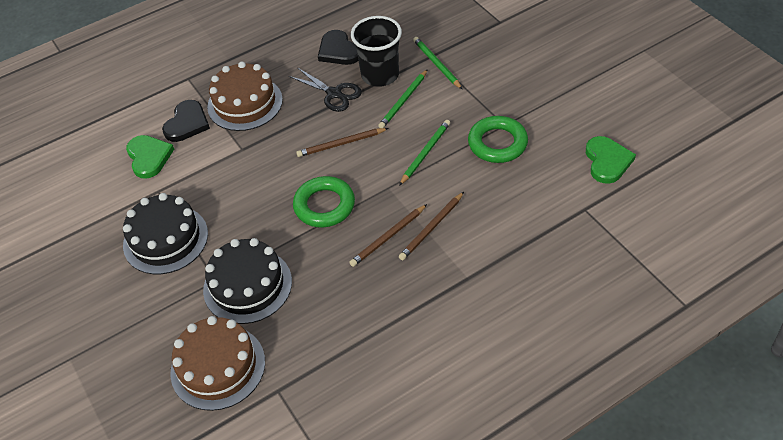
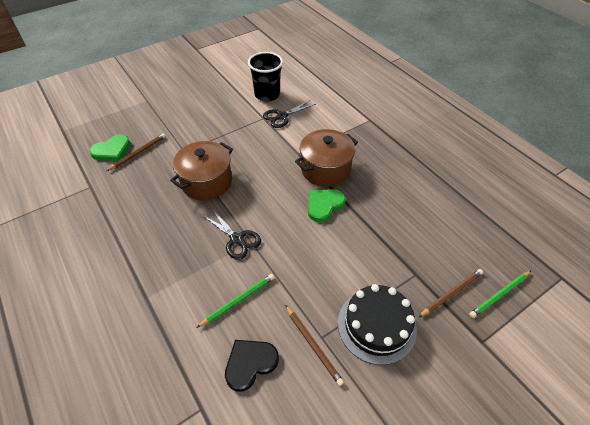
black cake: 2 -> 1
black heart: 2 -> 1
black scissors: 1 -> 2
brown cake: 2 -> 0
brown pot: 0 -> 2
green pencil: 3 -> 2
green ring: 2 -> 0

